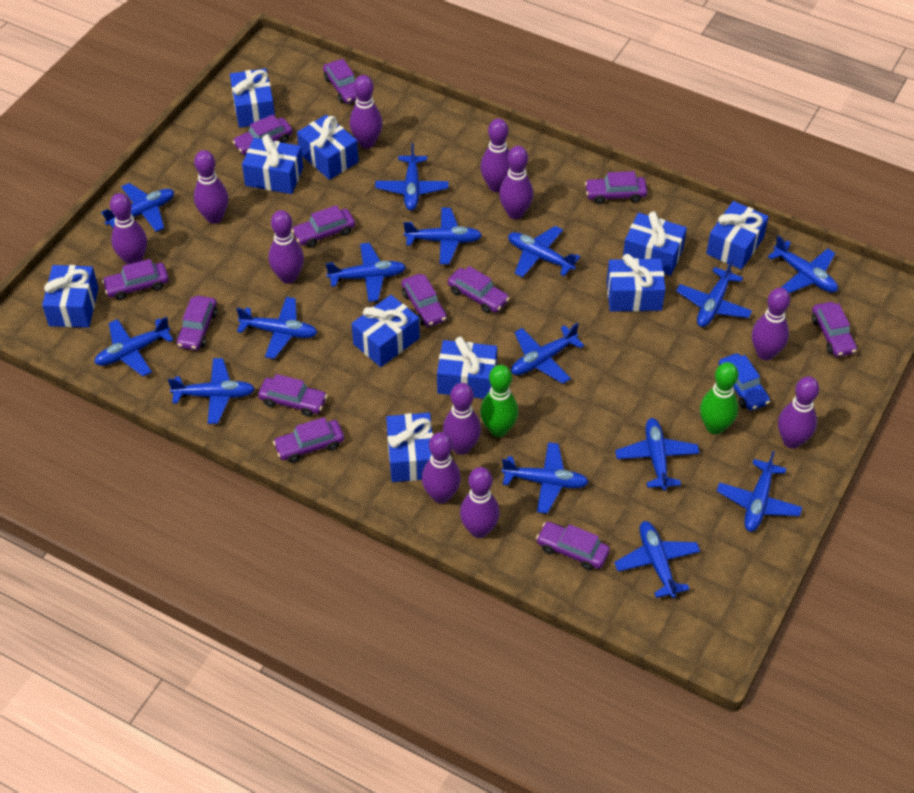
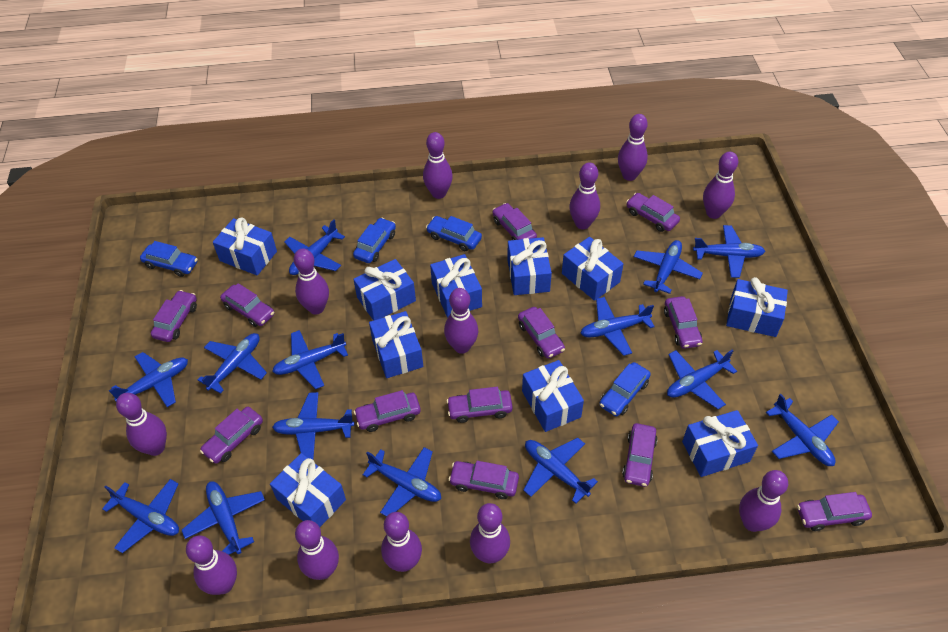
blue car: 1 -> 4
blue plane: 15 -> 14
green bowling pin: 2 -> 0
purple bowling pin: 11 -> 12

